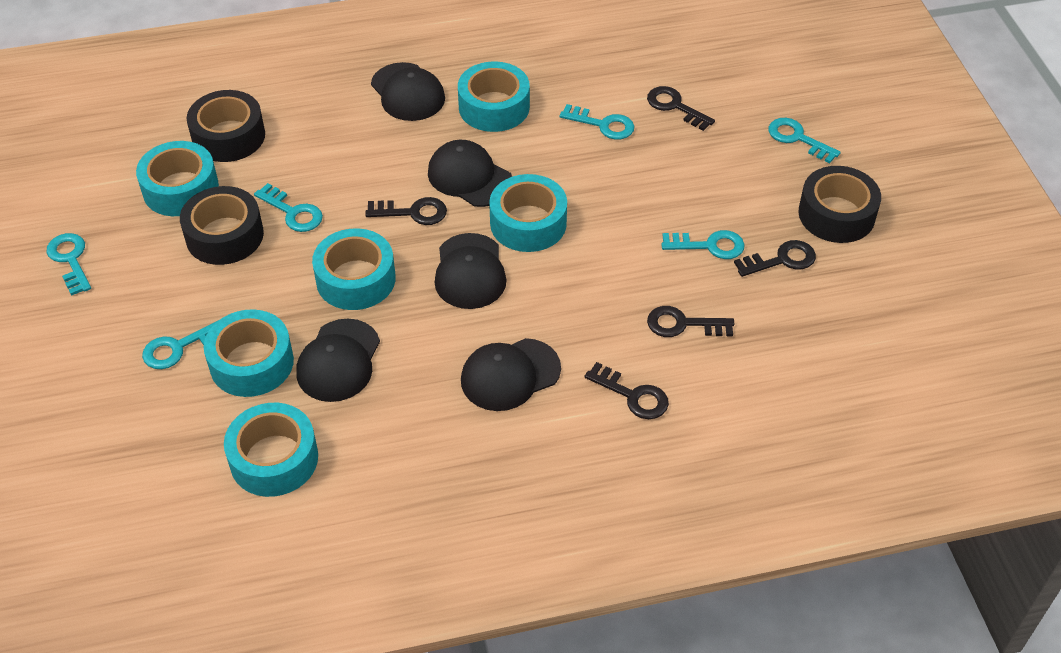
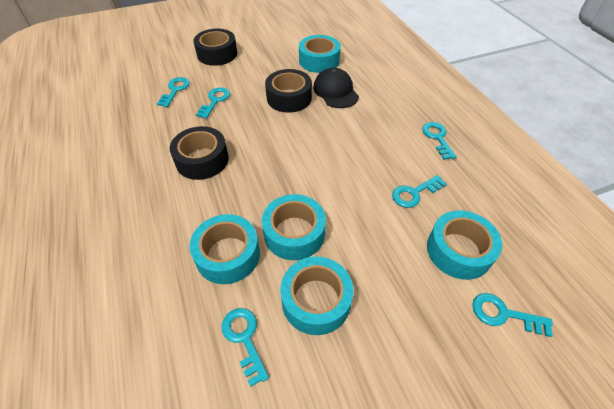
black cap: 5 -> 1
black key: 5 -> 0
turquoise tape: 6 -> 5

